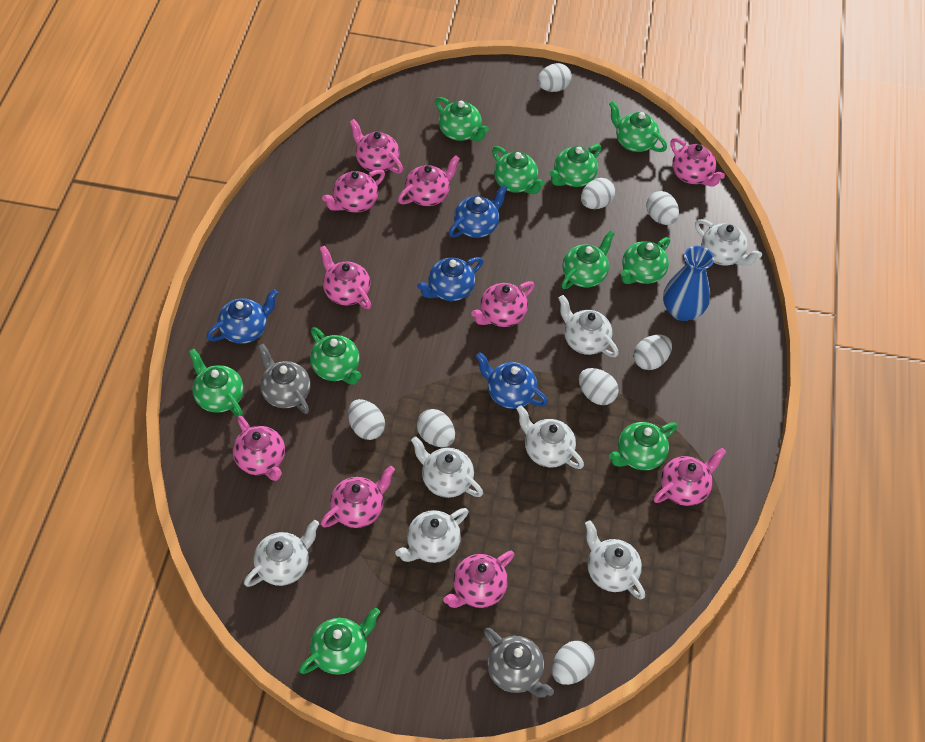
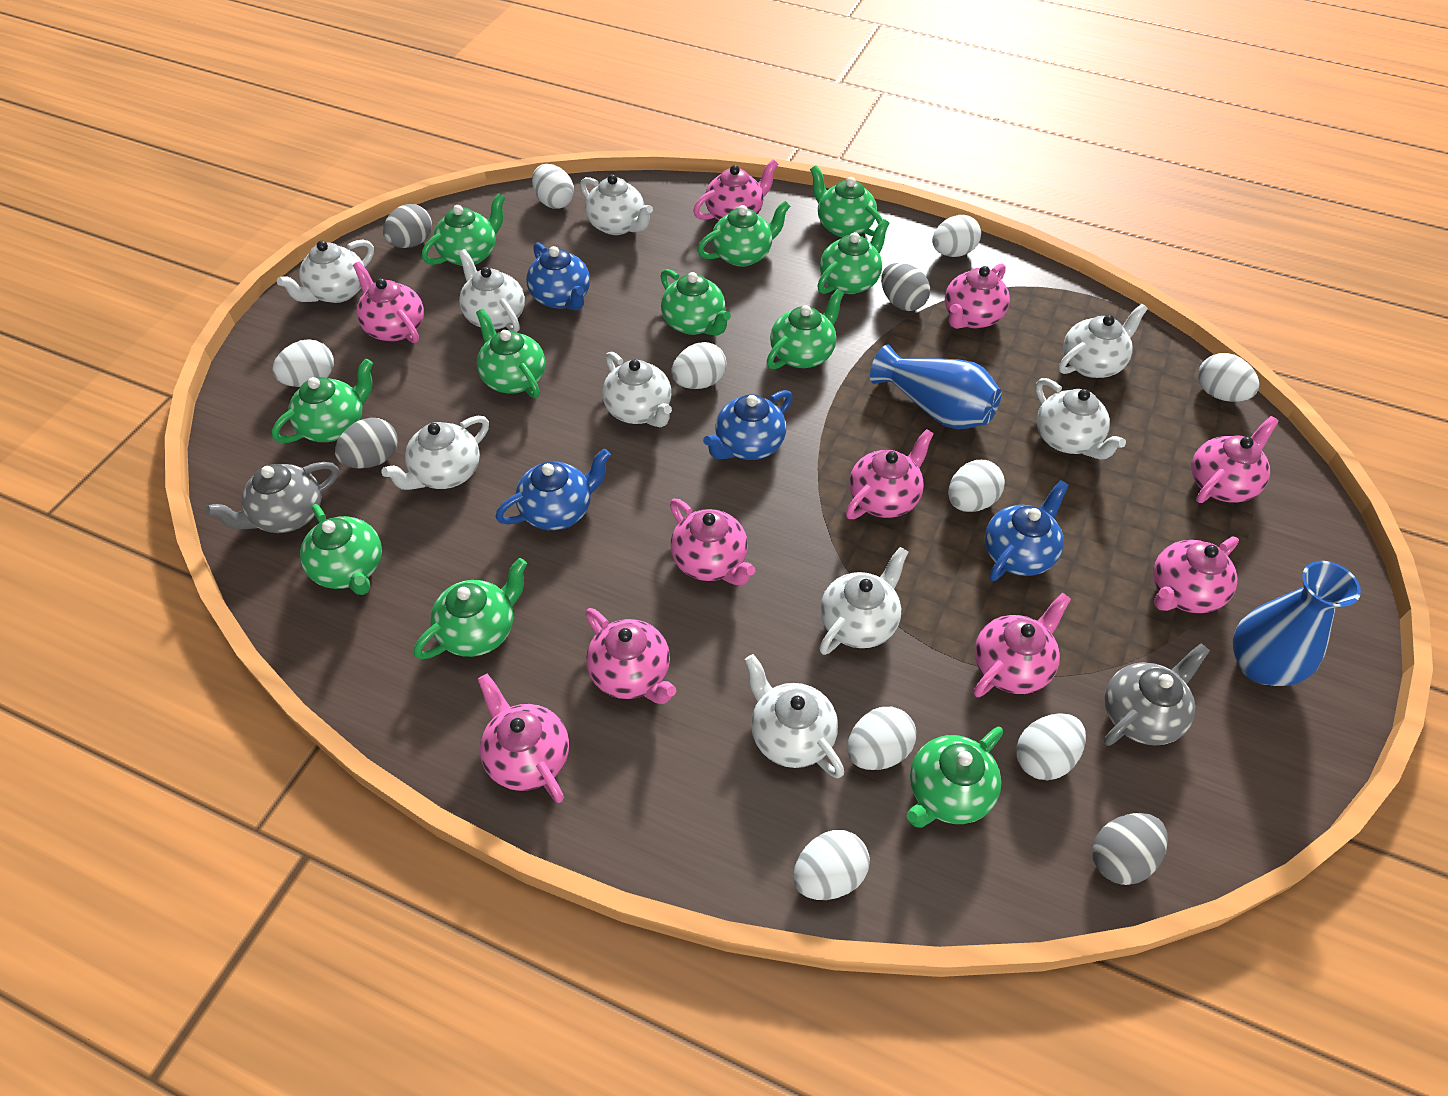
blue vase: 1 -> 2
green teapot: 10 -> 11
grey egg: 0 -> 4
white egg: 8 -> 9
white teapot: 7 -> 9

